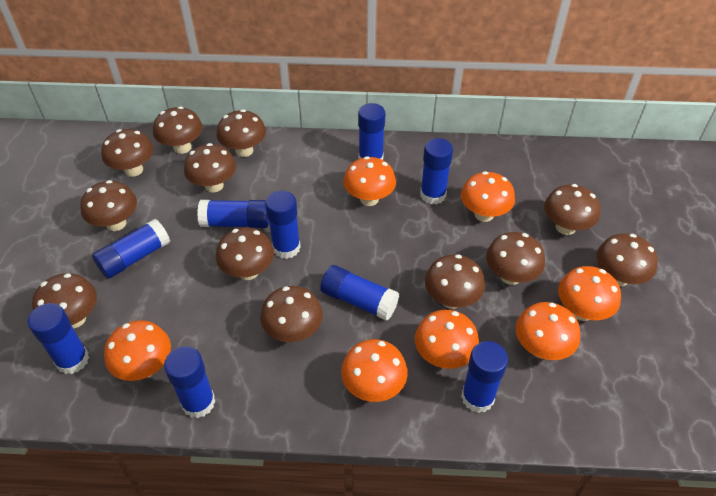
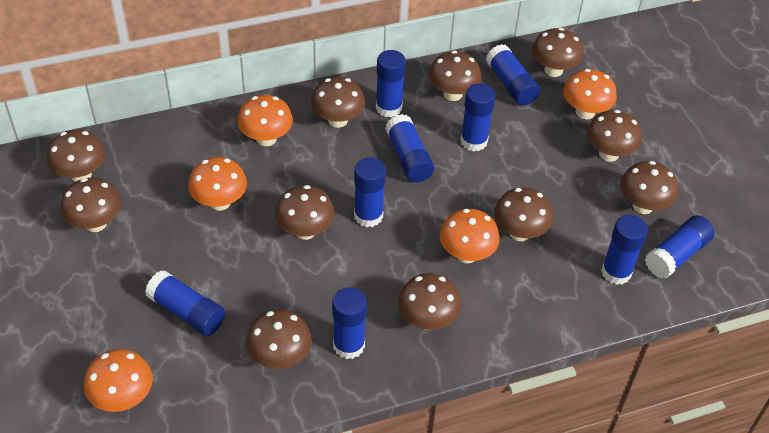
brown mushroom: 12 -> 11
orange mushroom: 7 -> 5

